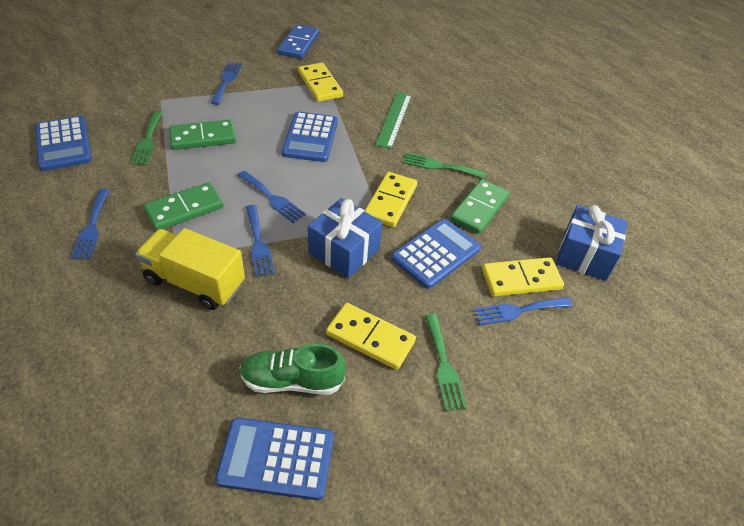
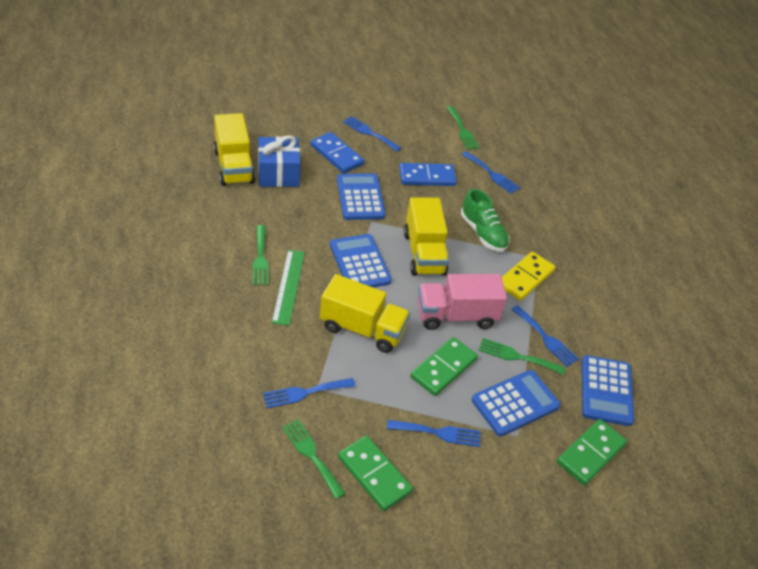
blue domino: 1 -> 2
blue gift: 2 -> 1
green fork: 3 -> 4
pink truck: 0 -> 1
yellow domino: 4 -> 1
yellow truck: 1 -> 3

